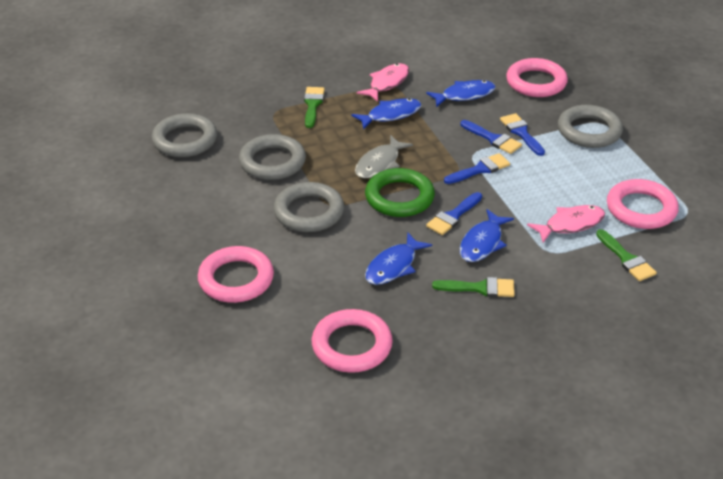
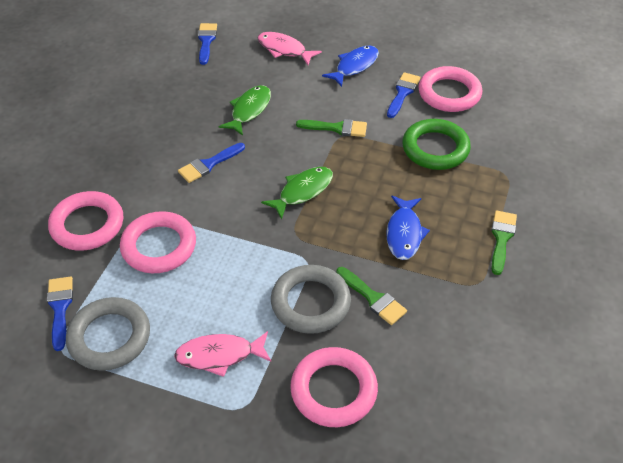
blue fish: 4 -> 2
green fish: 0 -> 2
grey fish: 1 -> 0
grey ring: 4 -> 2

